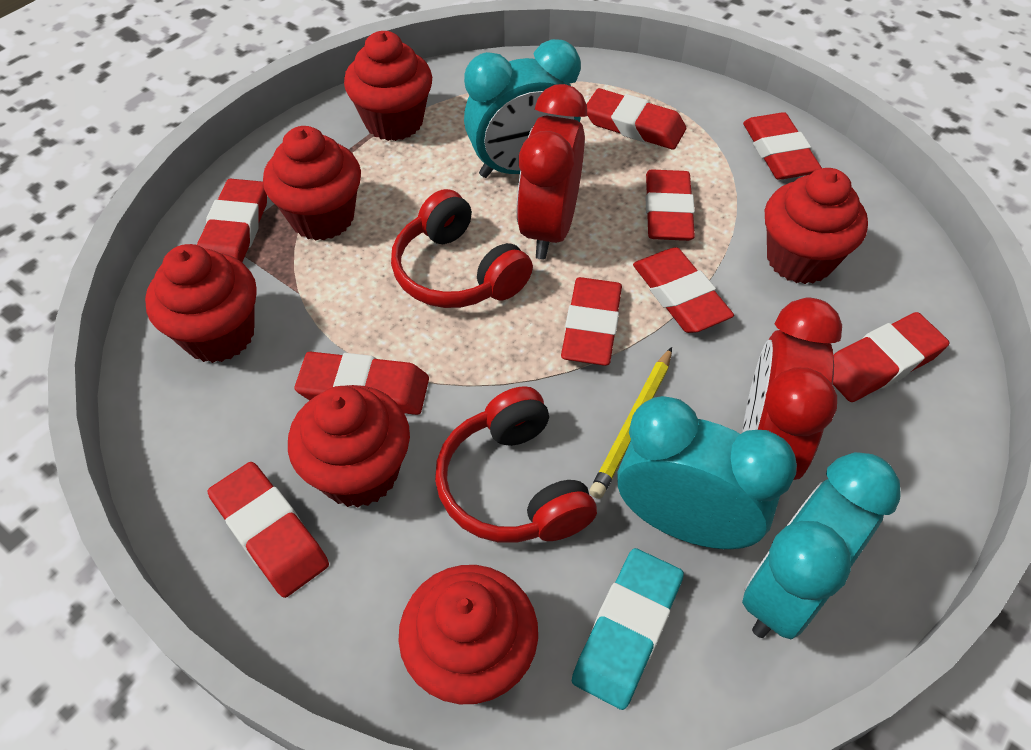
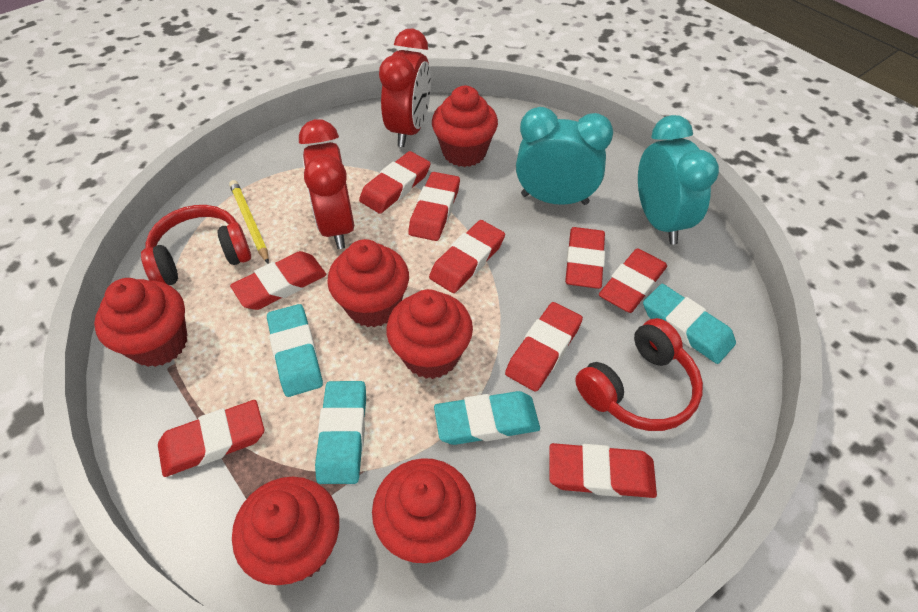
turquoise clock: 3 -> 2
turquoise eraser: 1 -> 4

